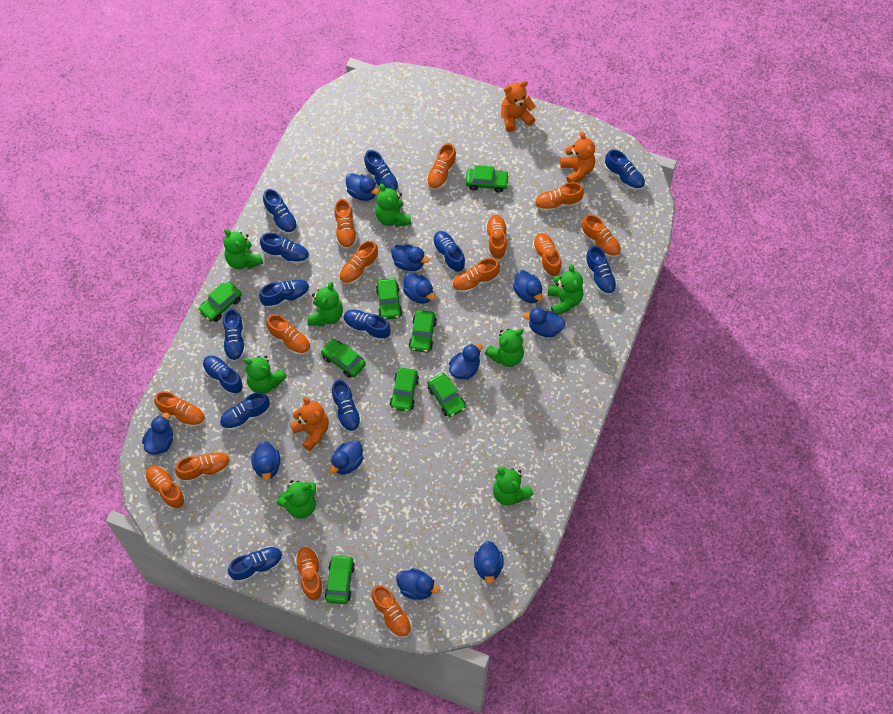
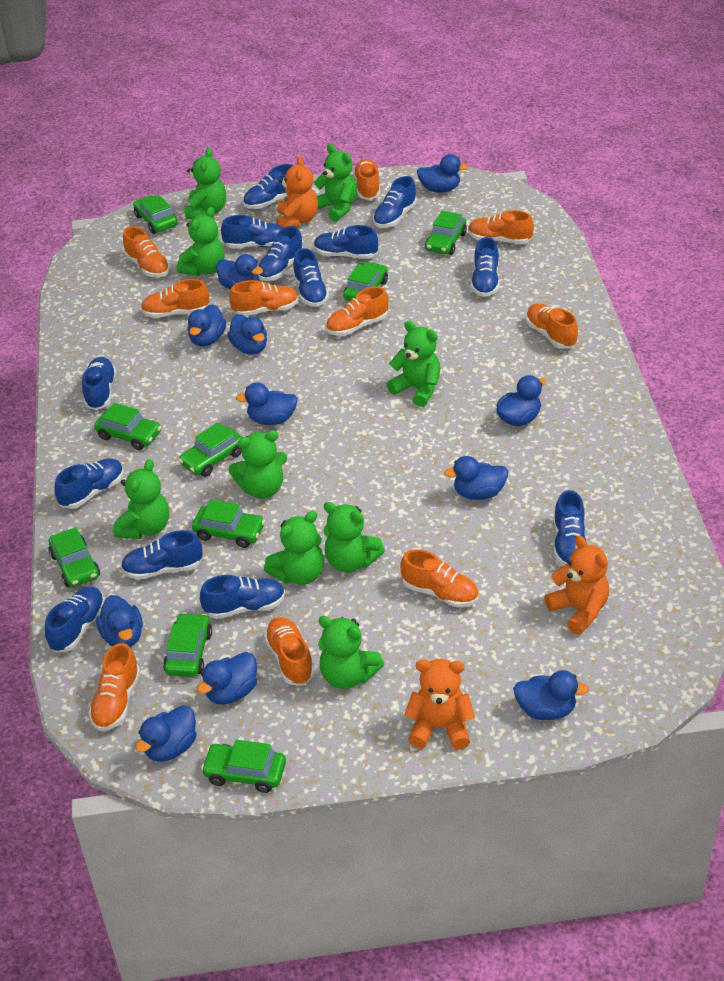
green car: 8 -> 9
green teddy bear: 8 -> 9
orange shoe: 14 -> 10

